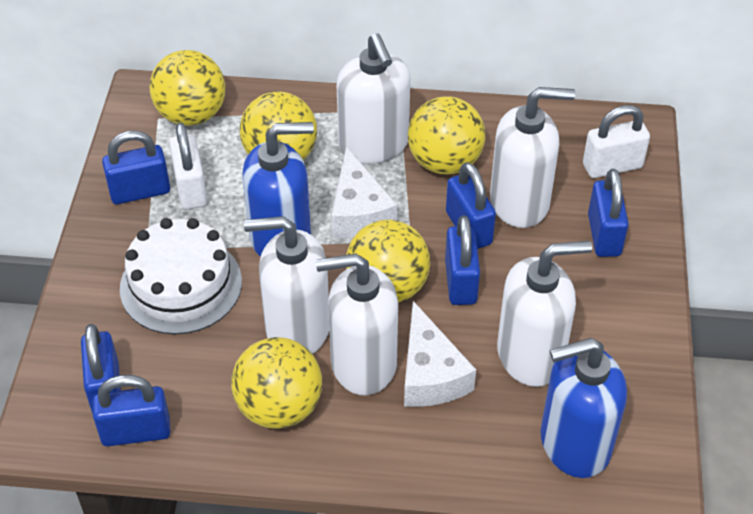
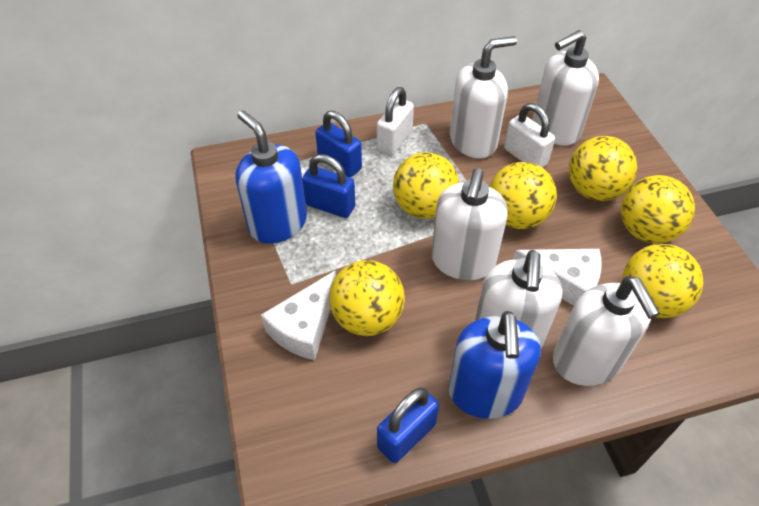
blue padlock: 6 -> 3
white cake: 1 -> 0
yellow ball: 5 -> 6

